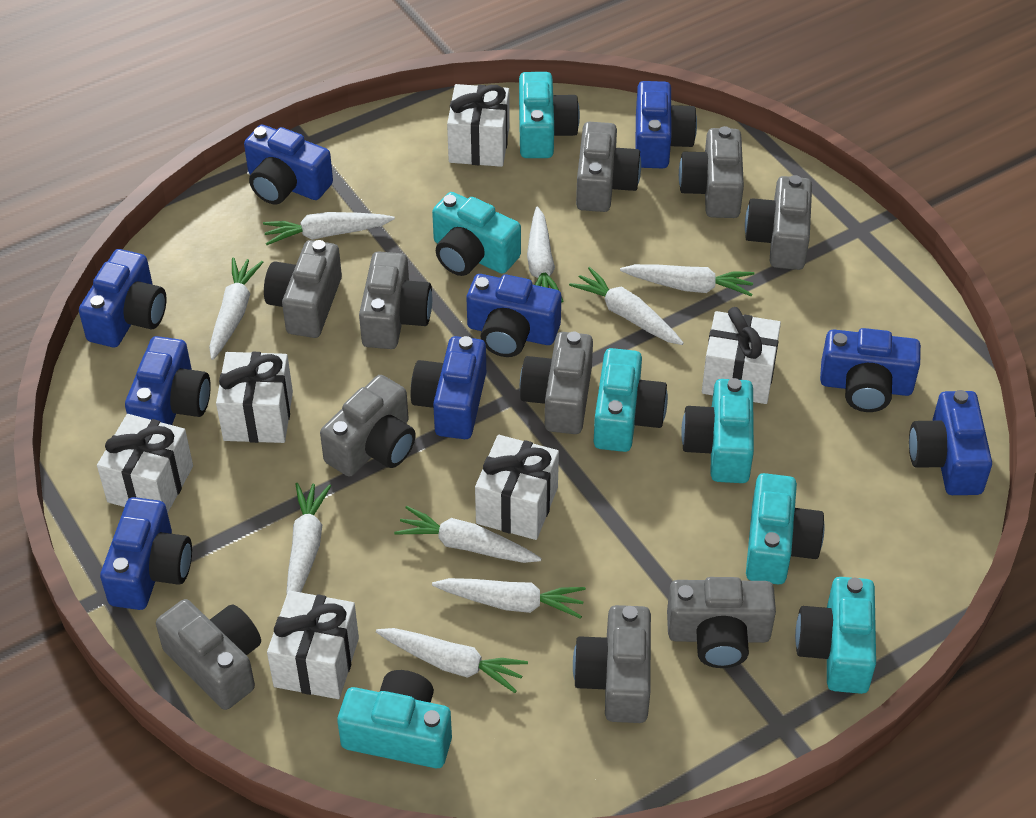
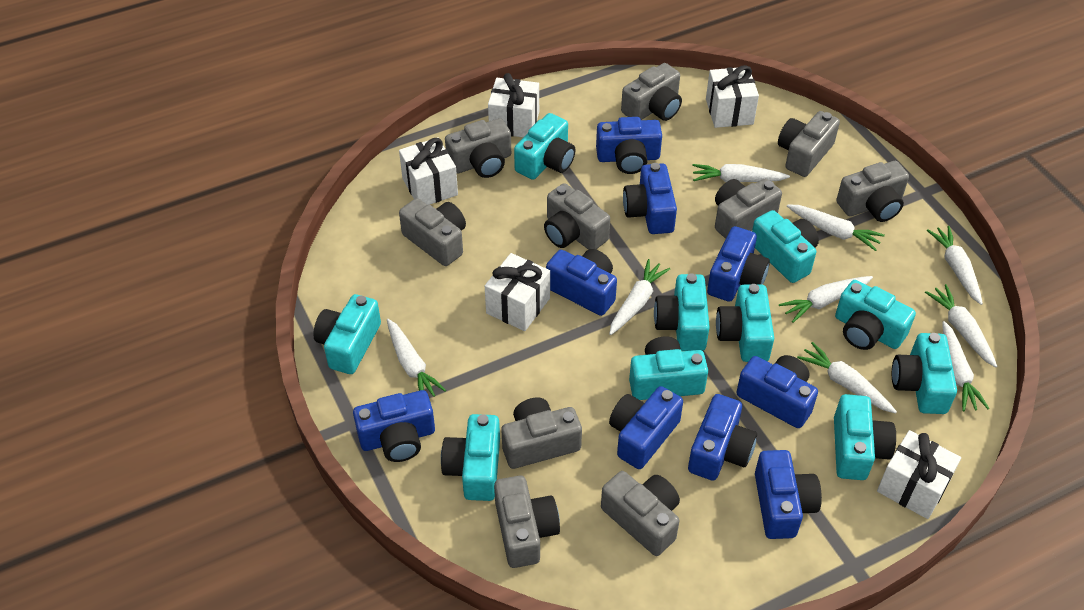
turquoise camera: 7 -> 10
white gift: 6 -> 5

